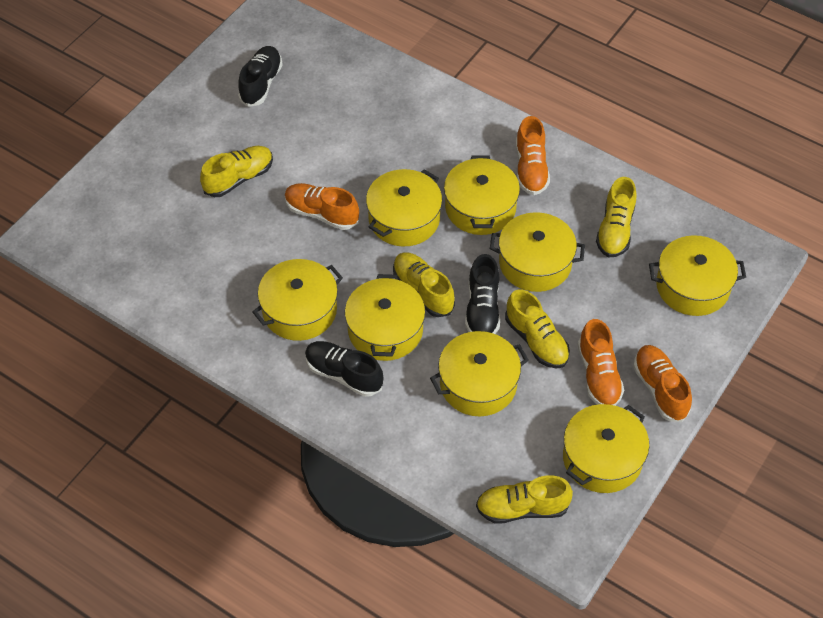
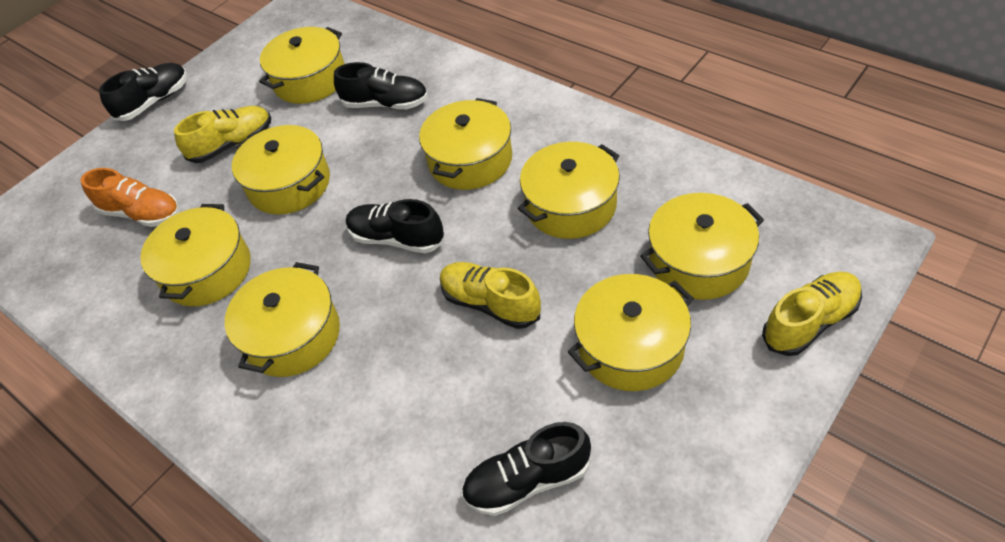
black shoe: 3 -> 4
orange shoe: 4 -> 1
yellow shoe: 5 -> 3

